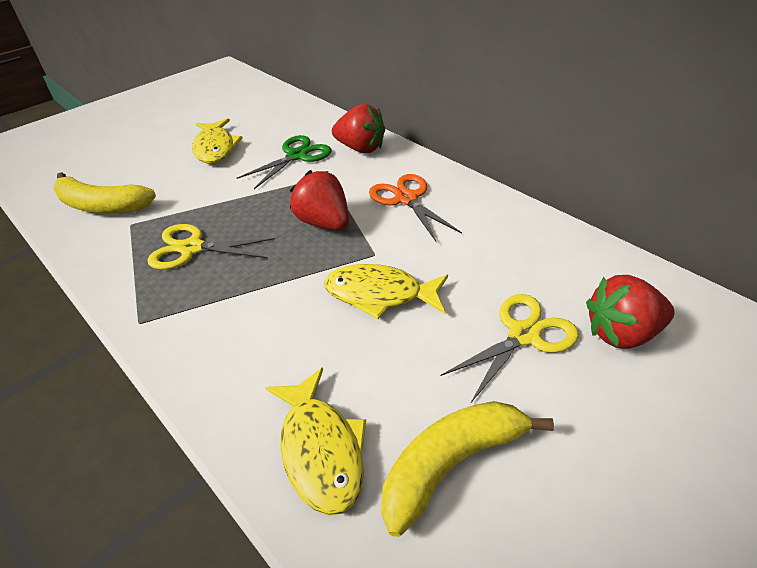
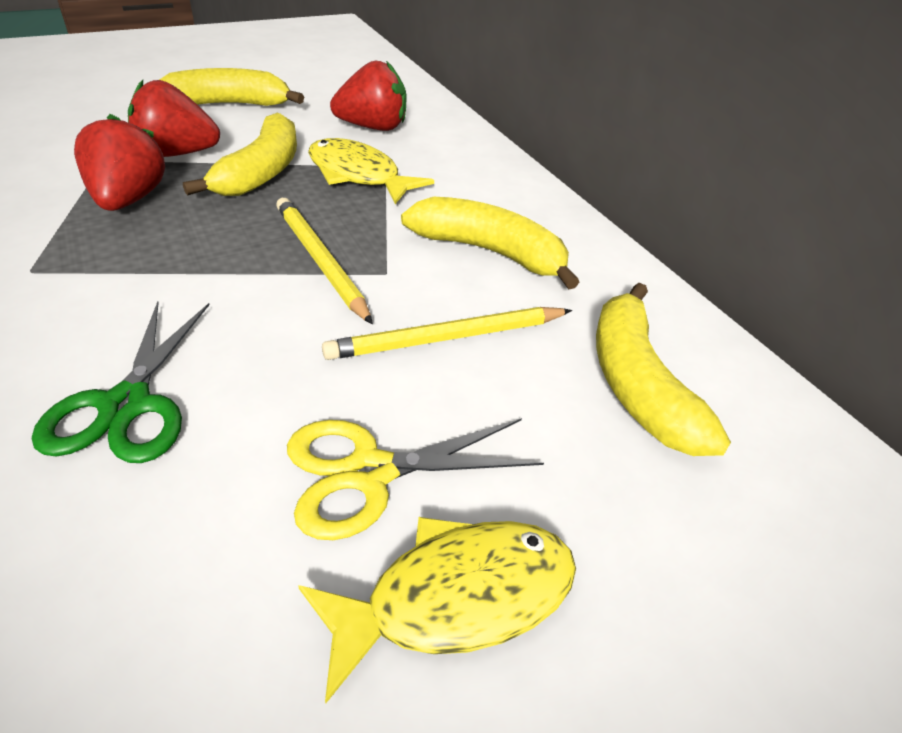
orange scissors: 1 -> 0
yellow banana: 2 -> 4
yellow fish: 3 -> 2
yellow pencil: 0 -> 2
yellow scissors: 2 -> 1

